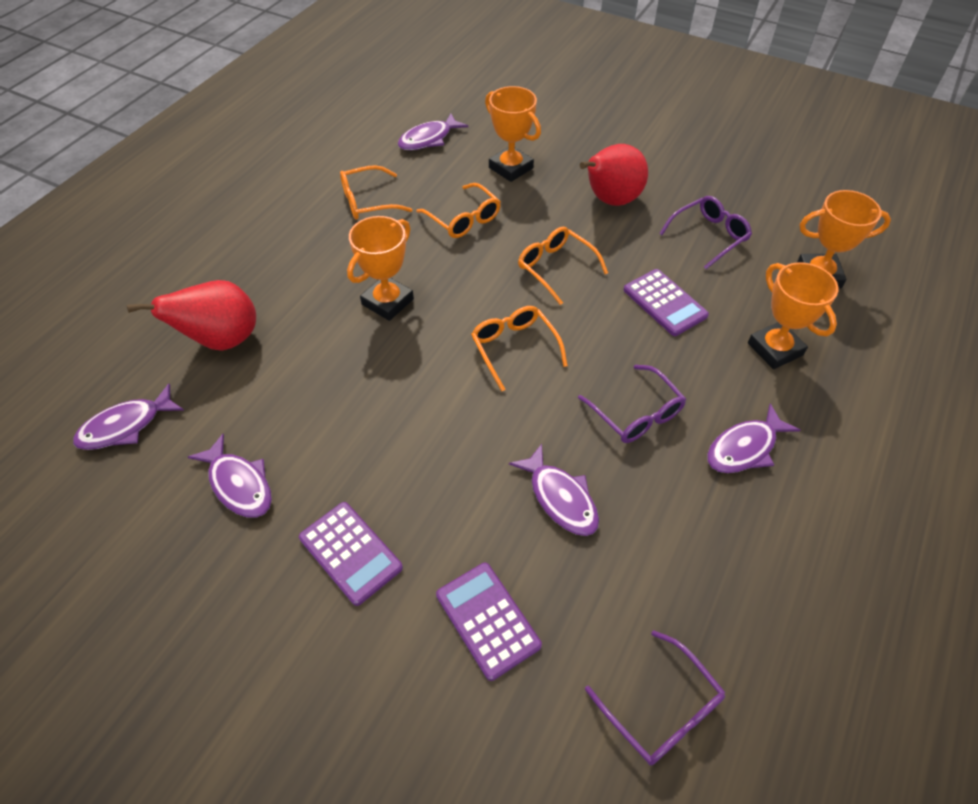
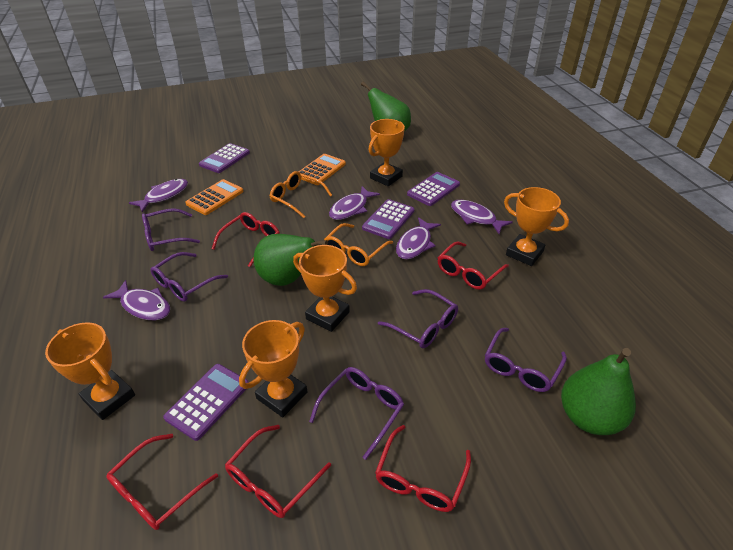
green pear: 0 -> 3
orange calculator: 0 -> 2
orange glasses: 4 -> 2
orange trophy: 4 -> 5
purple calculator: 3 -> 4
purple glasses: 3 -> 5
red glasses: 0 -> 5
red pear: 2 -> 0

